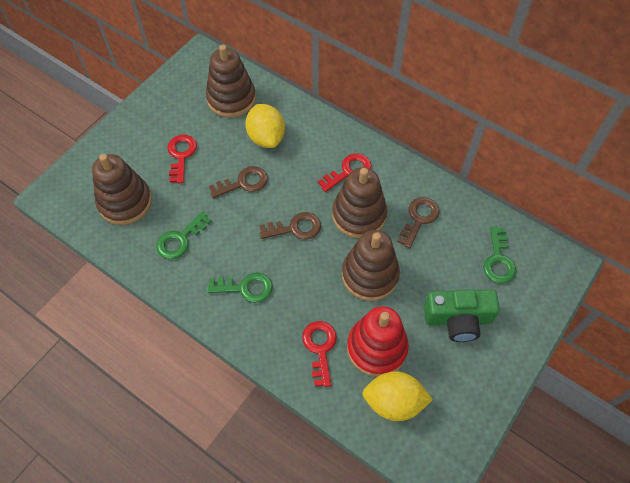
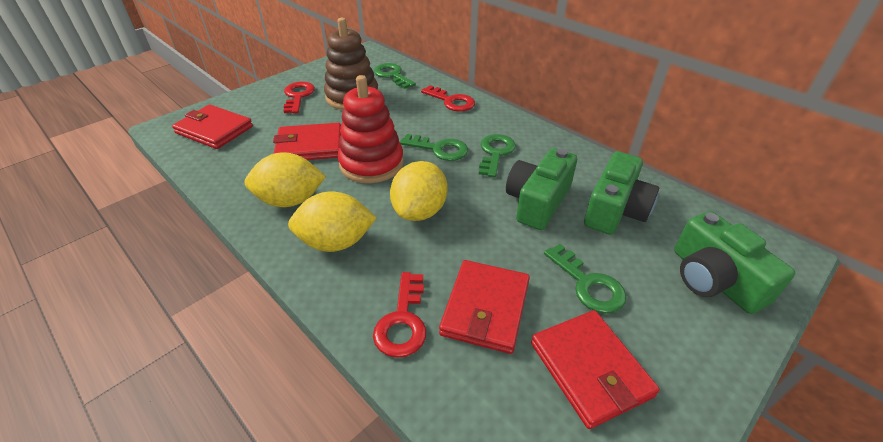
brown key: 3 -> 0
brown stacking toy: 4 -> 1
green camera: 1 -> 3
green key: 3 -> 4
red wallet: 0 -> 4
yellow lemon: 2 -> 3

